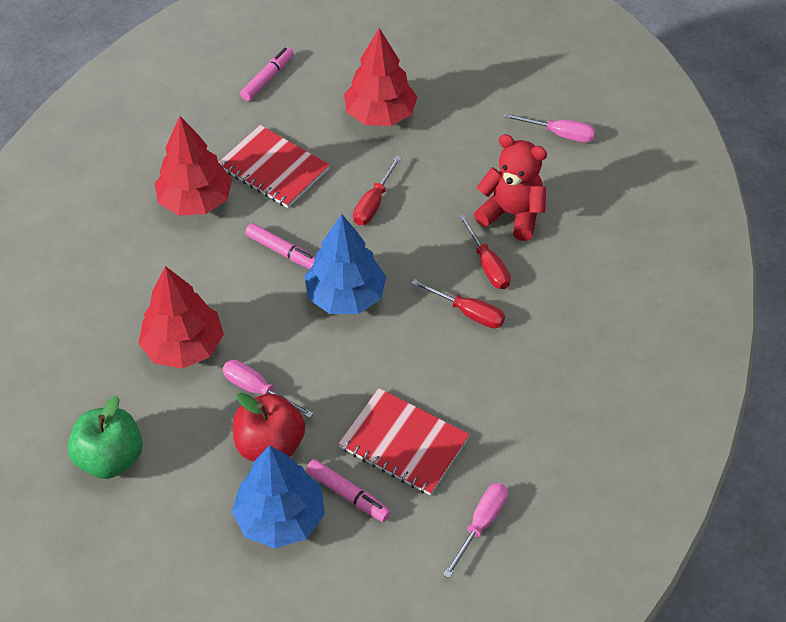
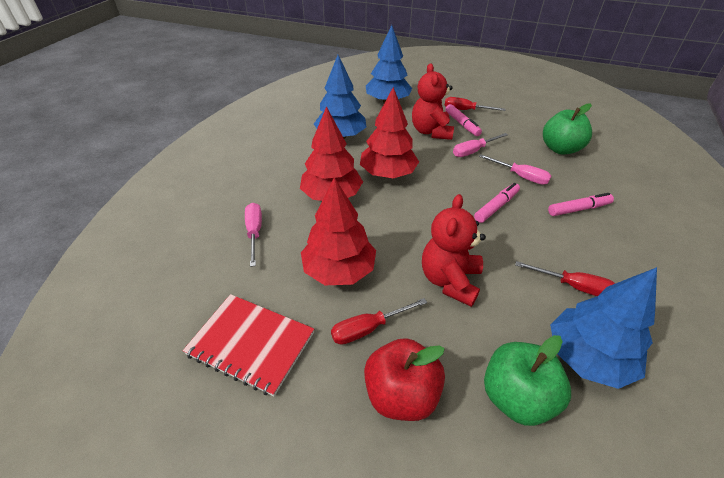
blue tree: 2 -> 3
green apple: 1 -> 2
red notebook: 2 -> 1
red teddy bear: 1 -> 2

